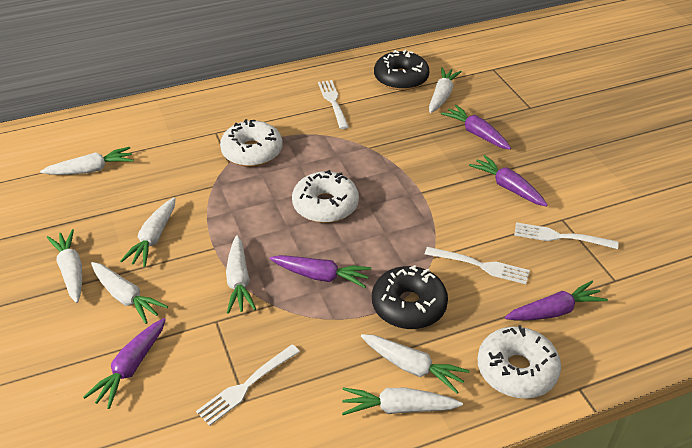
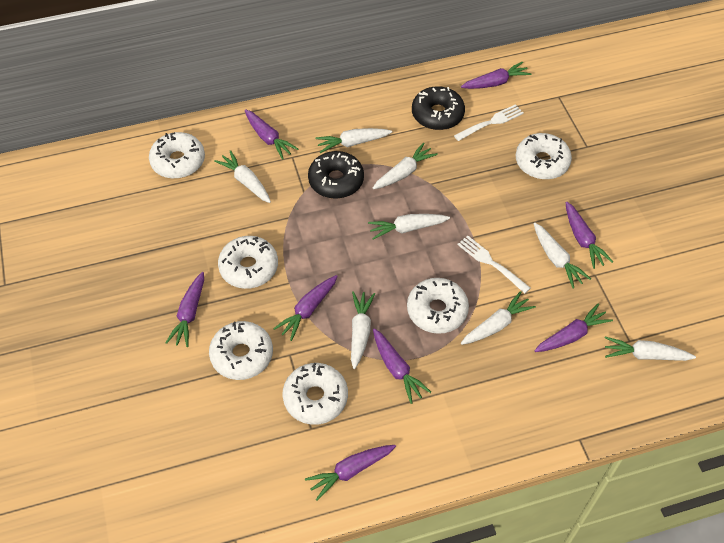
purple carrot: 5 -> 8
white donut: 3 -> 6
white fork: 4 -> 2

